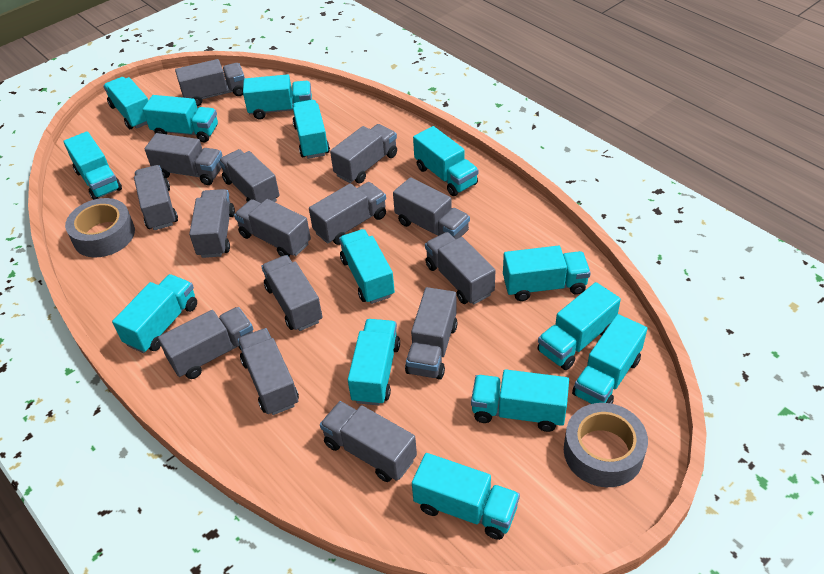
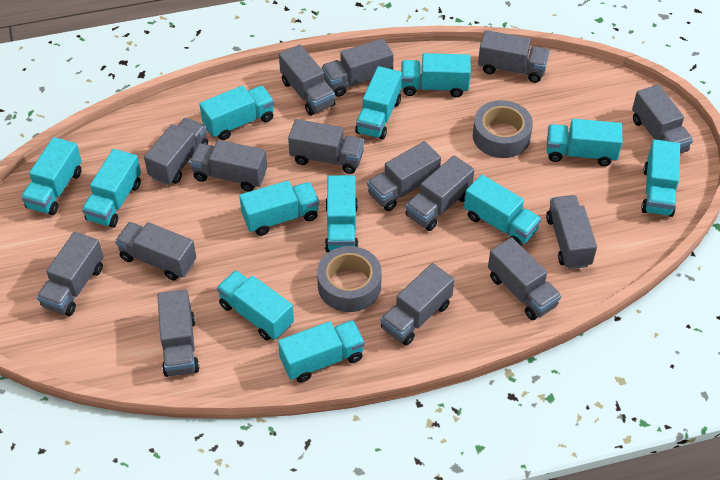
turquoise truck: 14 -> 12

